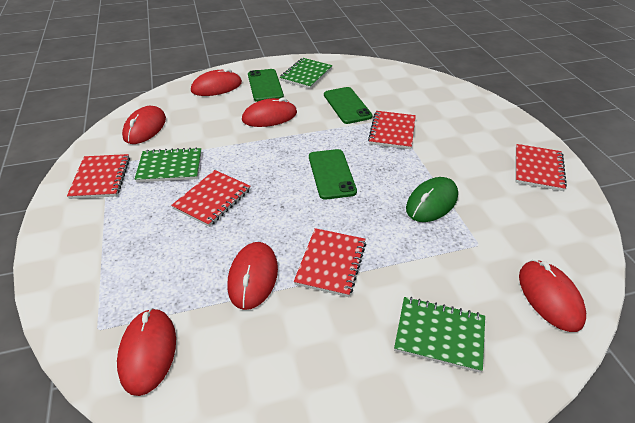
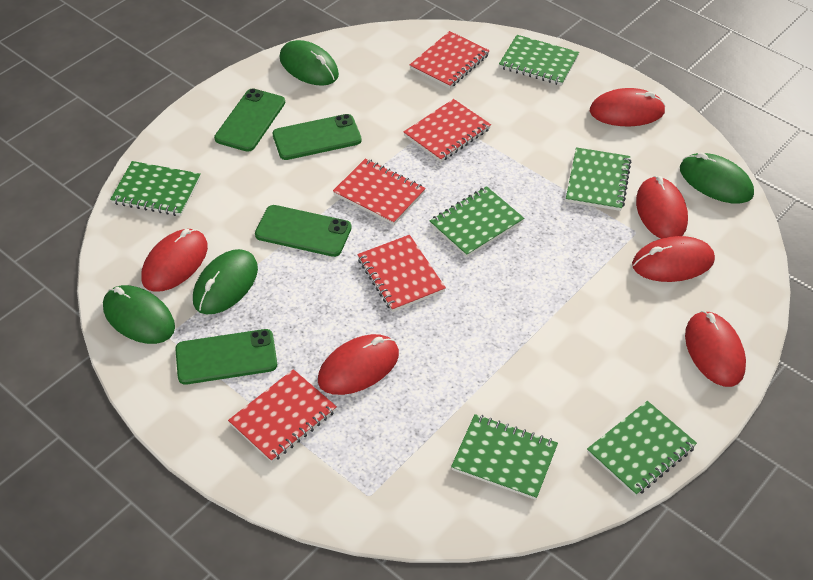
green mouse: 1 -> 4
green notebook: 3 -> 6
green phone: 3 -> 4

